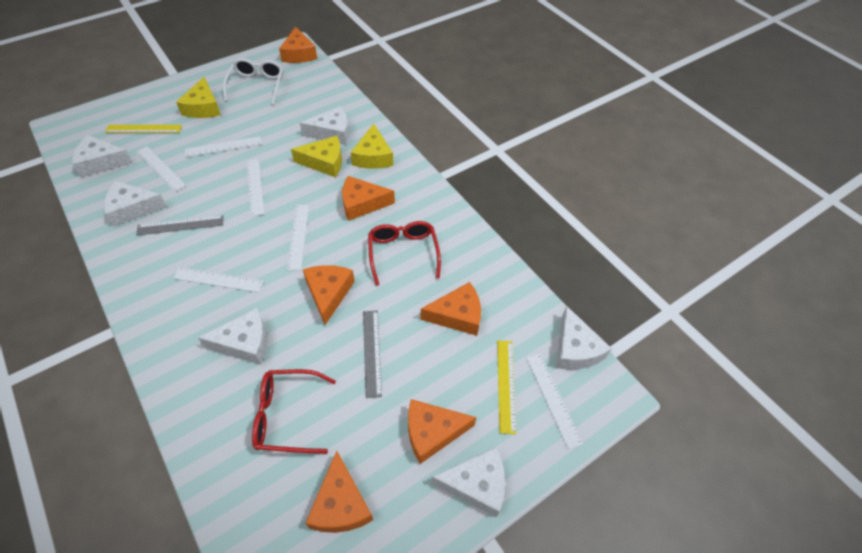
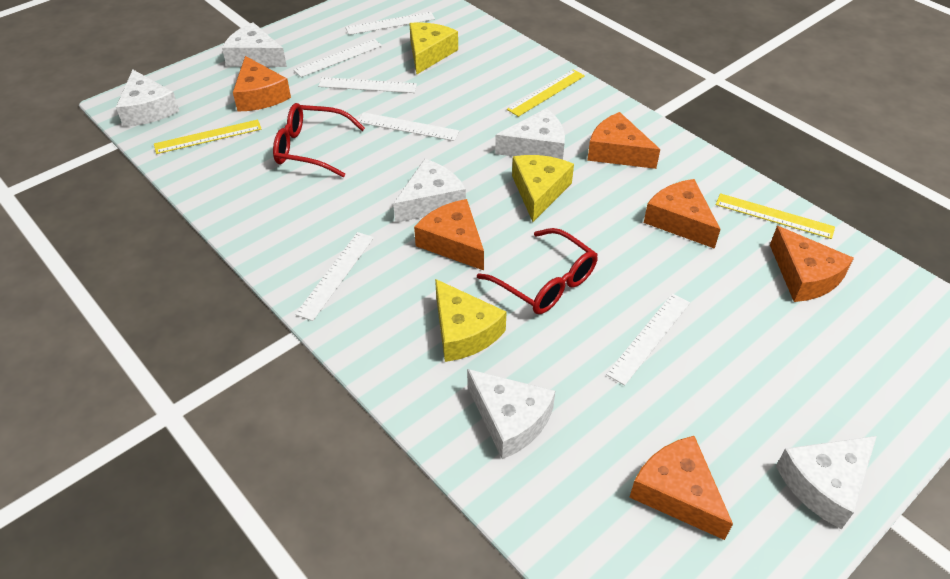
grey ruler: 2 -> 0
white glasses: 1 -> 0
yellow ruler: 2 -> 3

